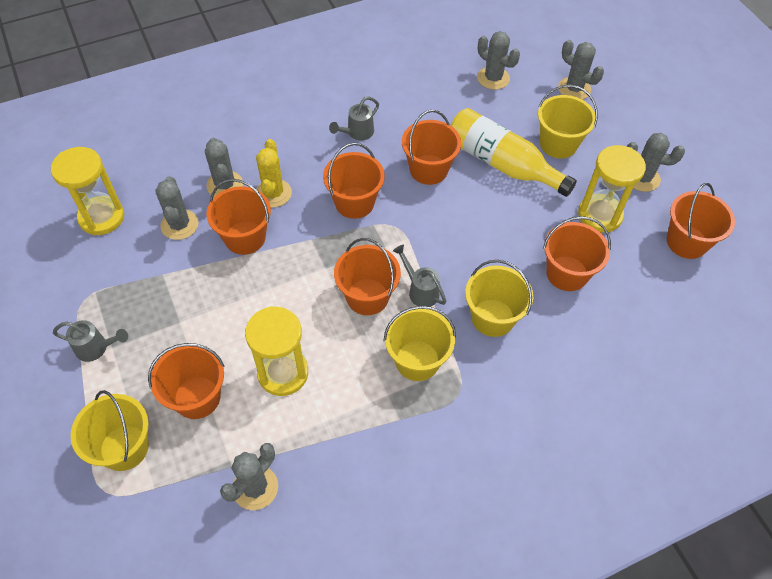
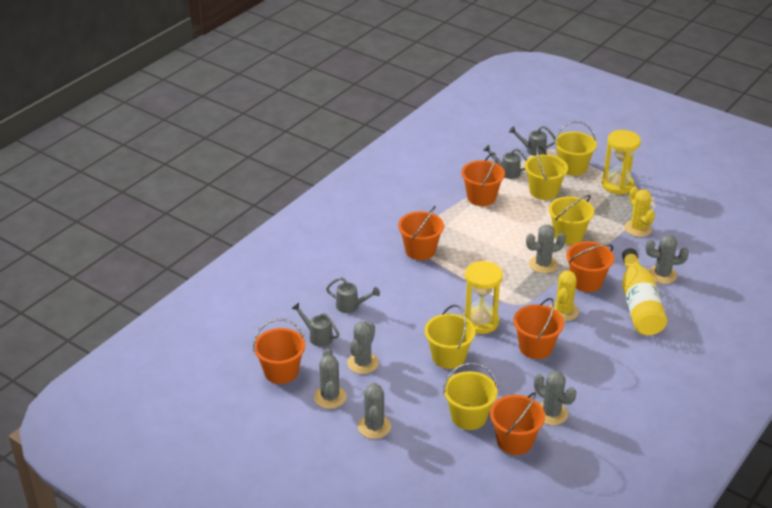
grey watering can: 3 -> 4
orange bucket: 7 -> 6
yellow bucket: 4 -> 5
yellow cactus: 1 -> 2
yellow hourglass: 3 -> 2

